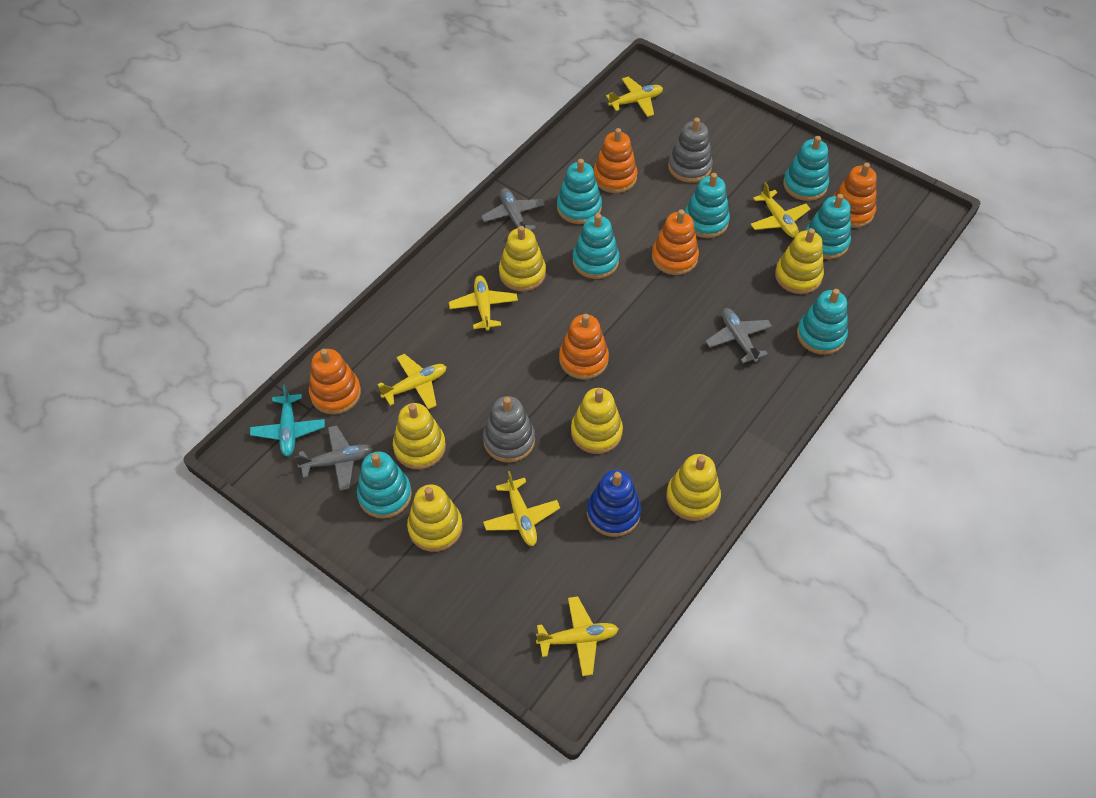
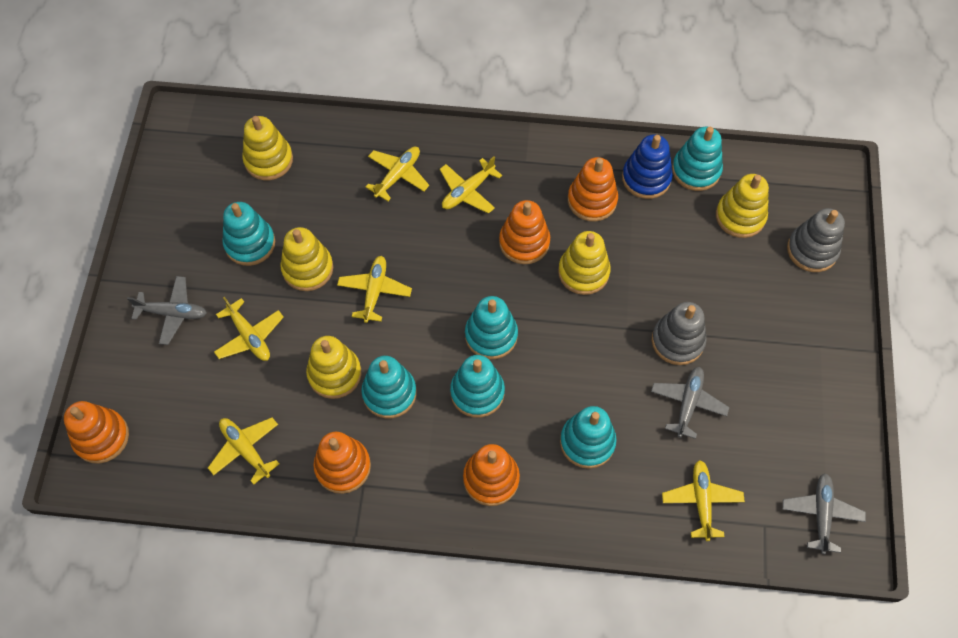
turquoise plane: 1 -> 0
turquoise stacking toy: 7 -> 6
yellow stacking toy: 6 -> 5

